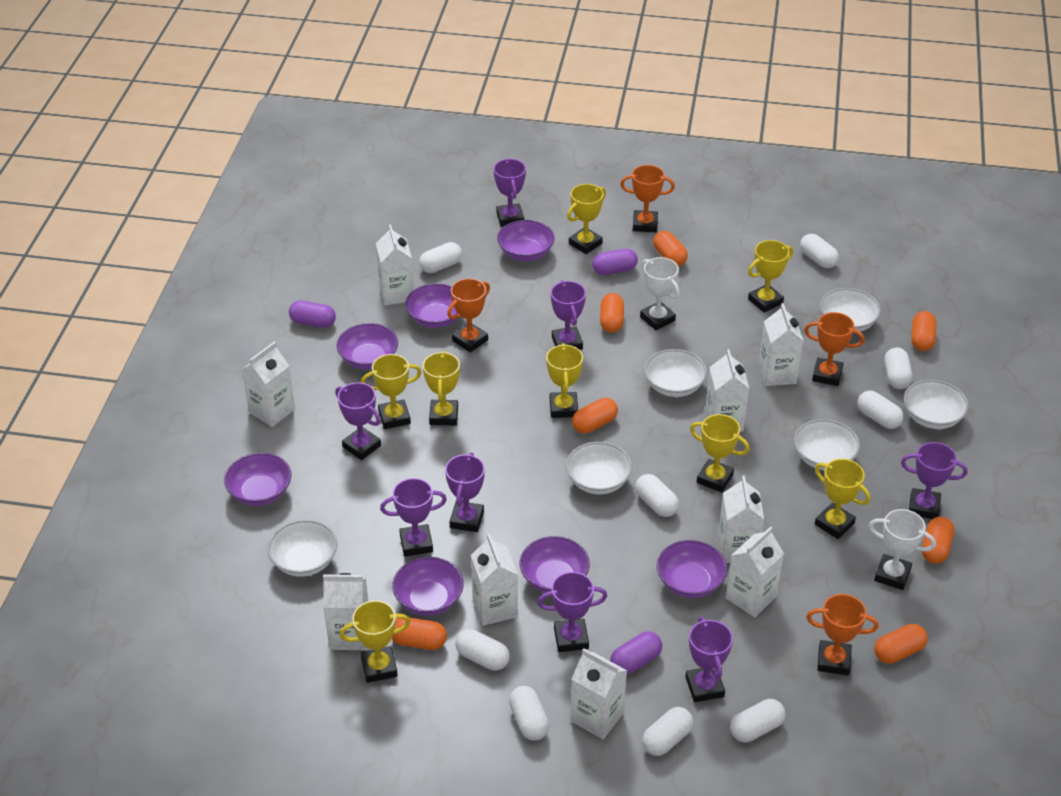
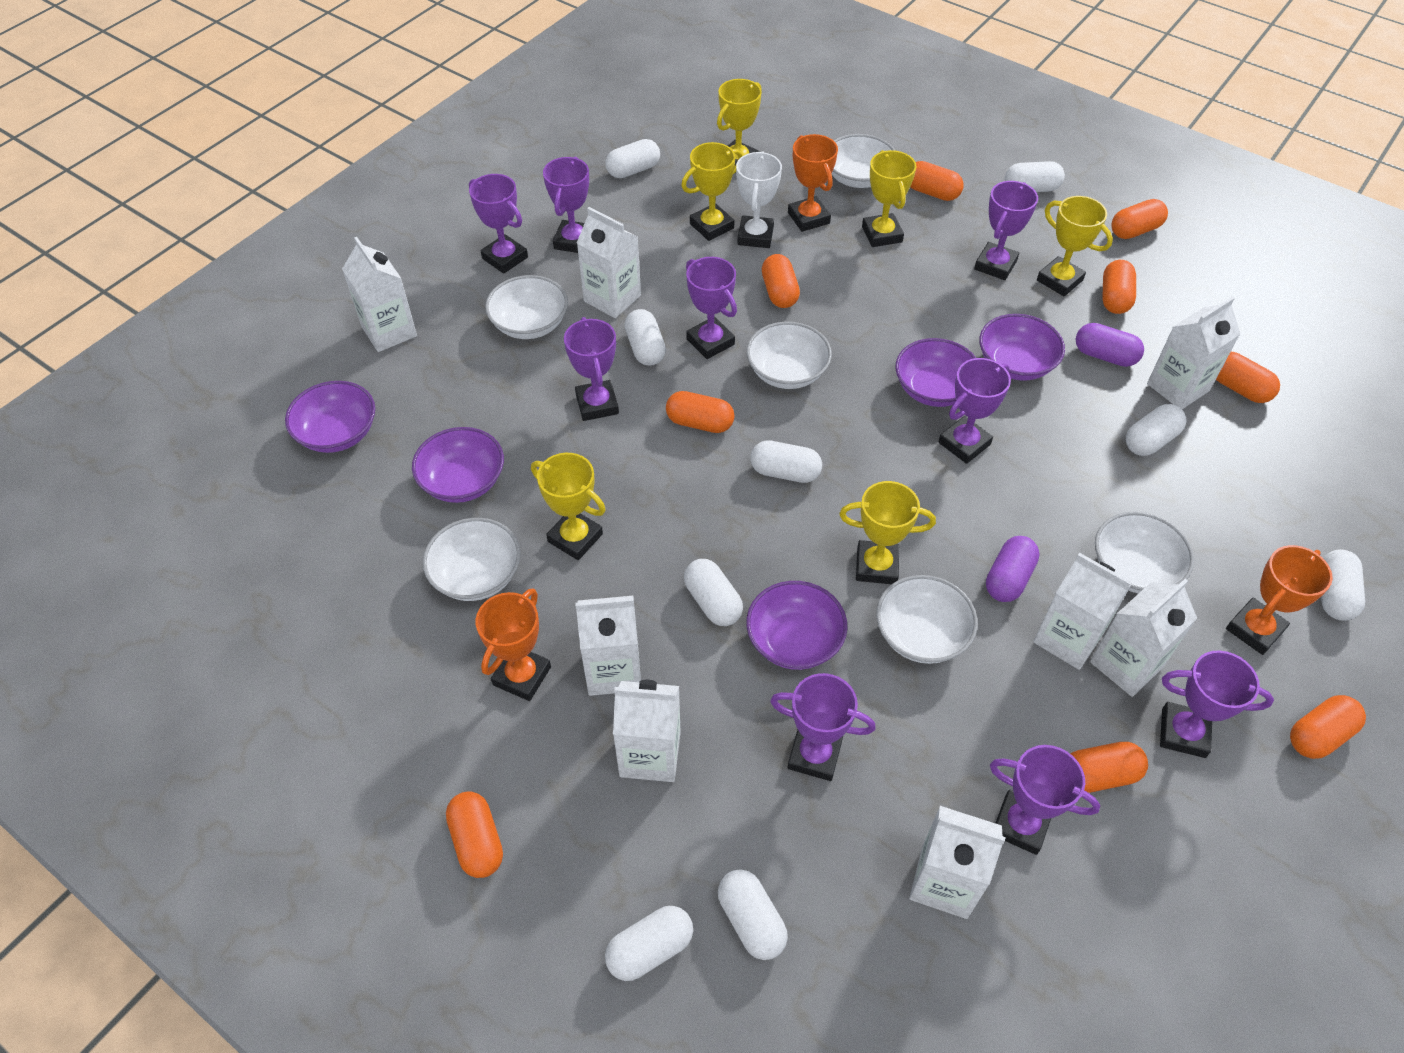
orange capsule: 7 -> 9
orange trophy: 4 -> 3
purple bowl: 7 -> 5
purple capsule: 3 -> 2
purple trophy: 8 -> 9
white carton: 9 -> 8
white trophy: 2 -> 1
yellow trophy: 8 -> 6

